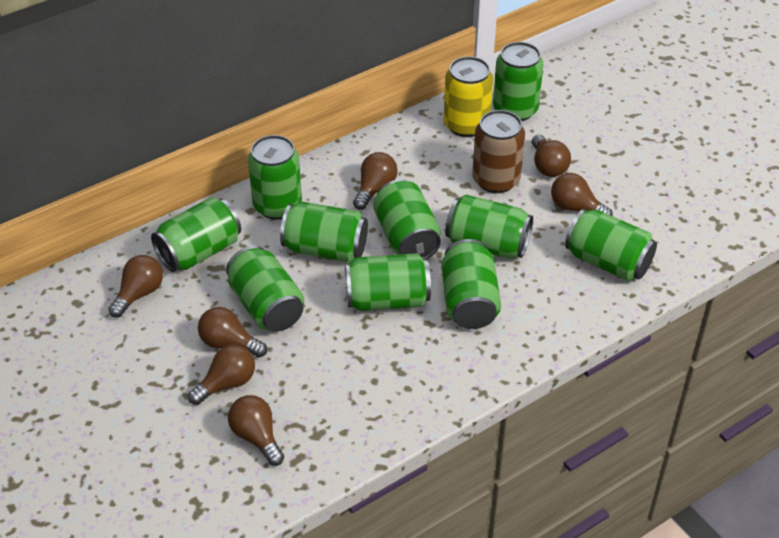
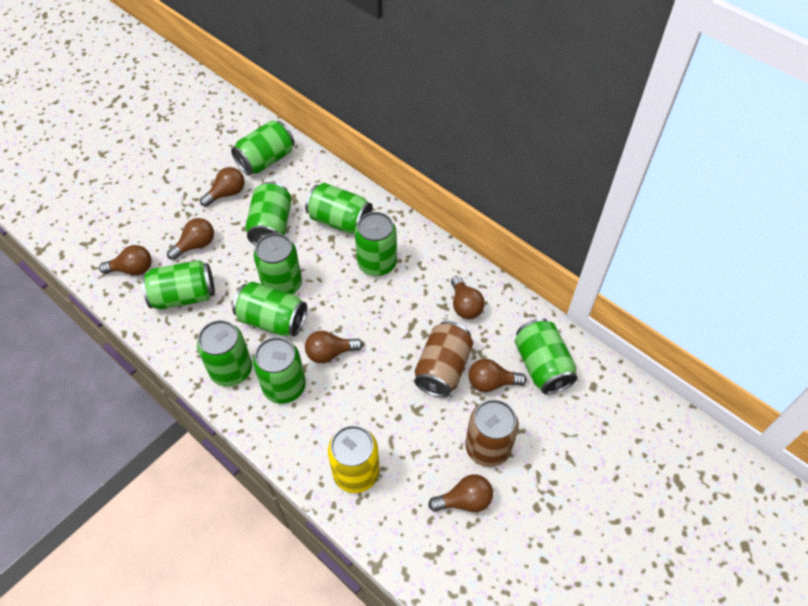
brown can: 1 -> 2

